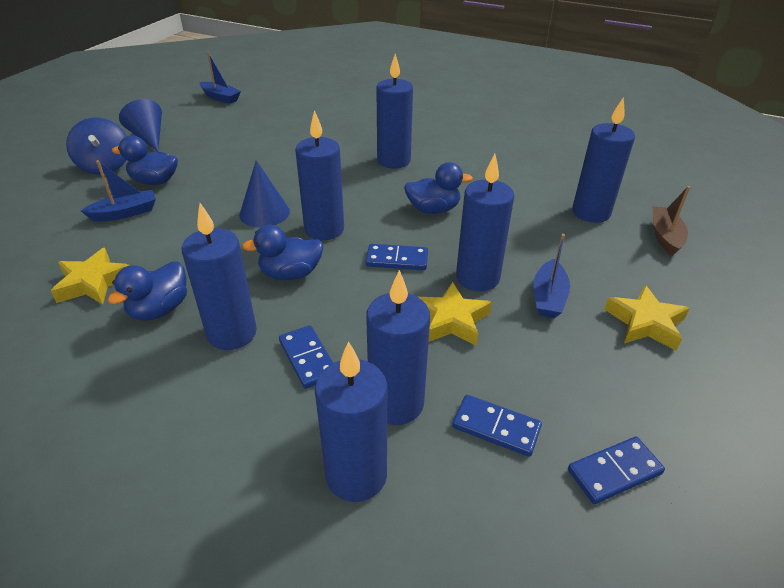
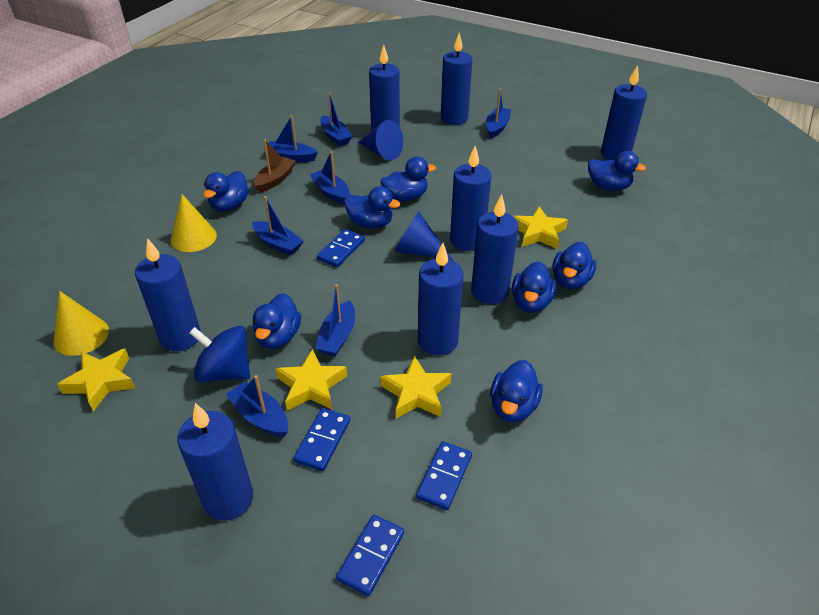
blue boat: 3 -> 7
blue candle: 7 -> 8
blue duck: 4 -> 8
yellow cone: 0 -> 2
yellow star: 3 -> 4

